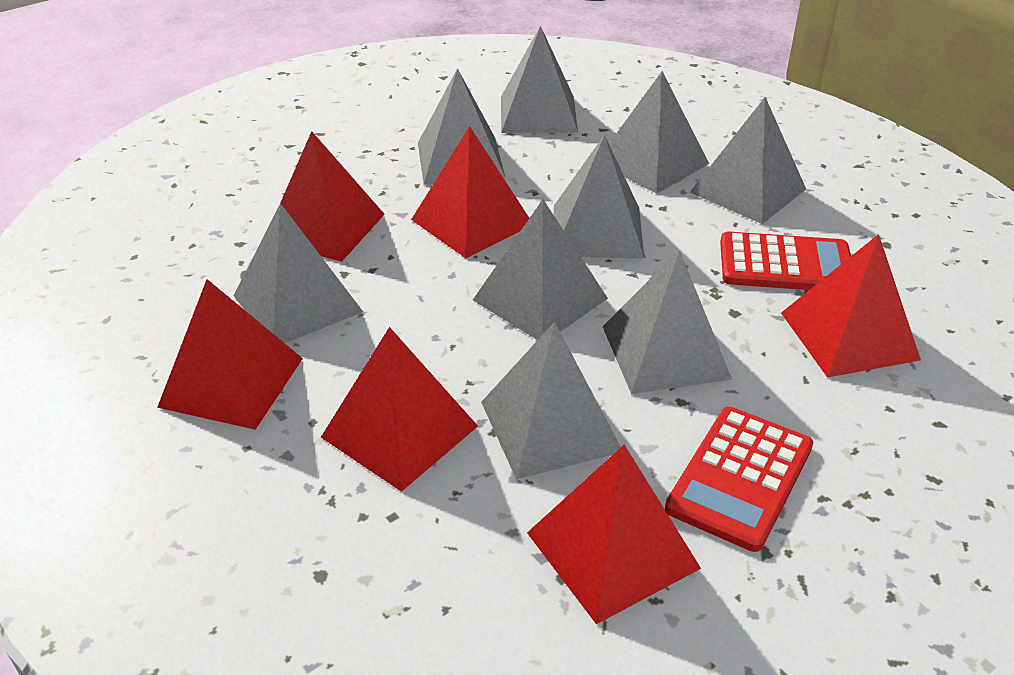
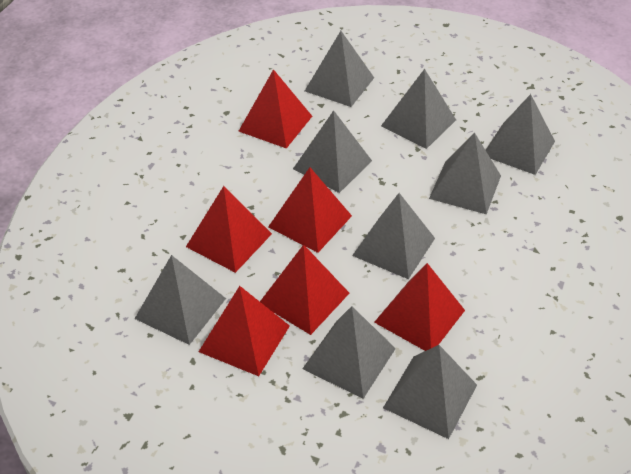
red calculator: 2 -> 0

